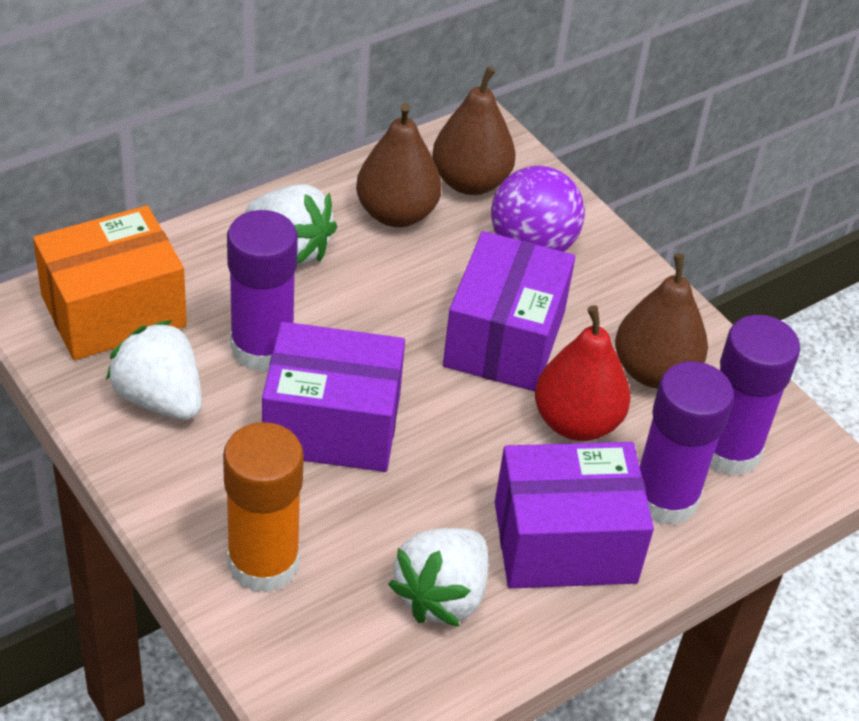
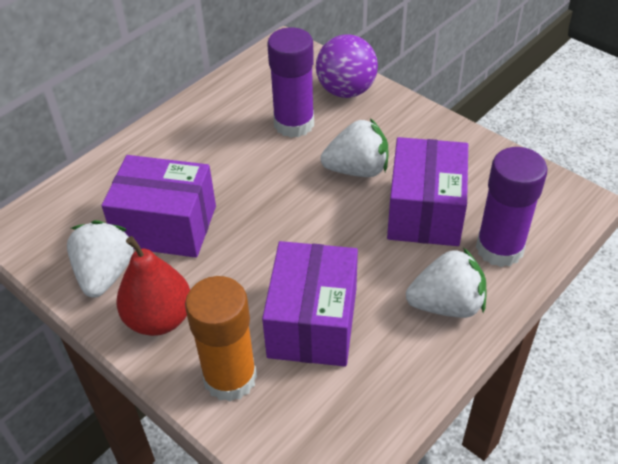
brown pear: 3 -> 0
orange box: 1 -> 0
purple glue stick: 3 -> 2

